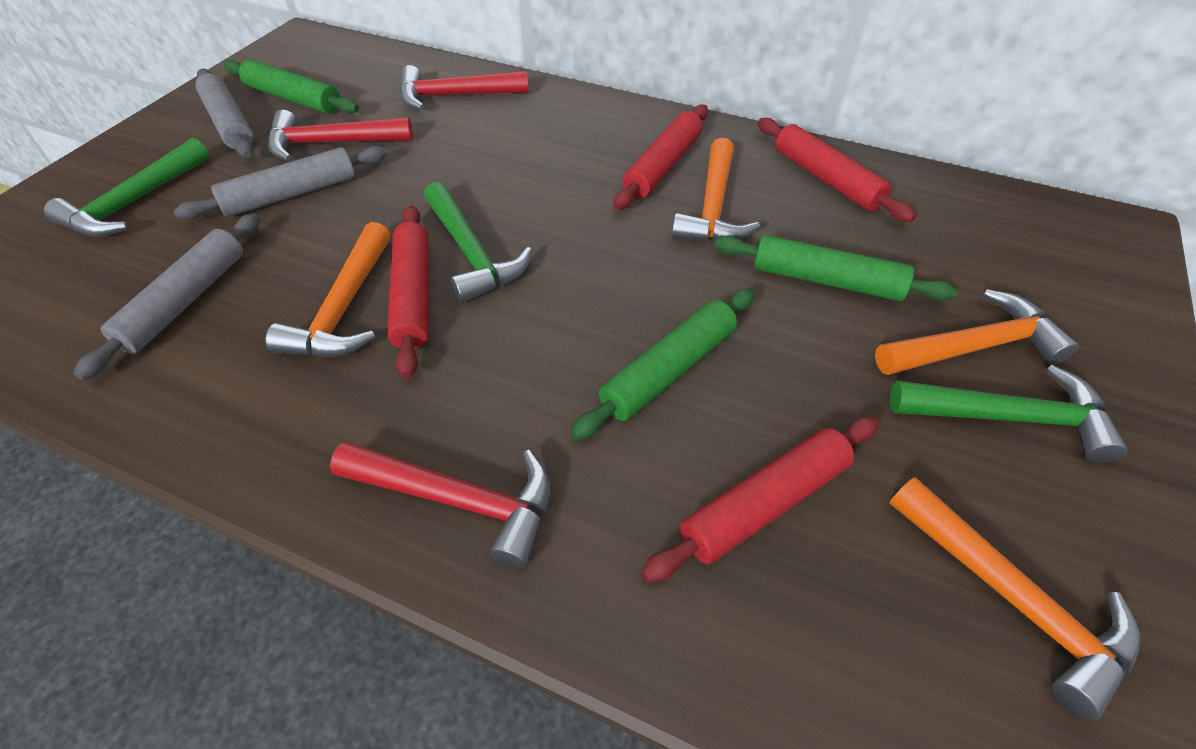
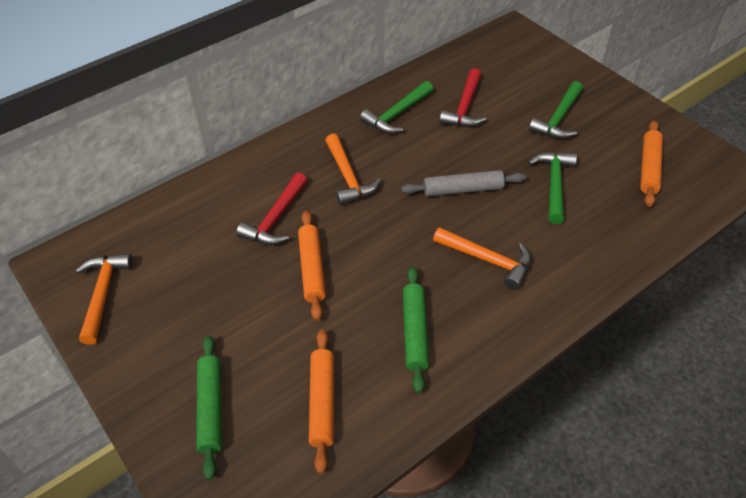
green rolling pin: 3 -> 2
grey rolling pin: 3 -> 1
orange hammer: 4 -> 3
orange rolling pin: 0 -> 3
red hammer: 3 -> 2
red rolling pin: 4 -> 0

